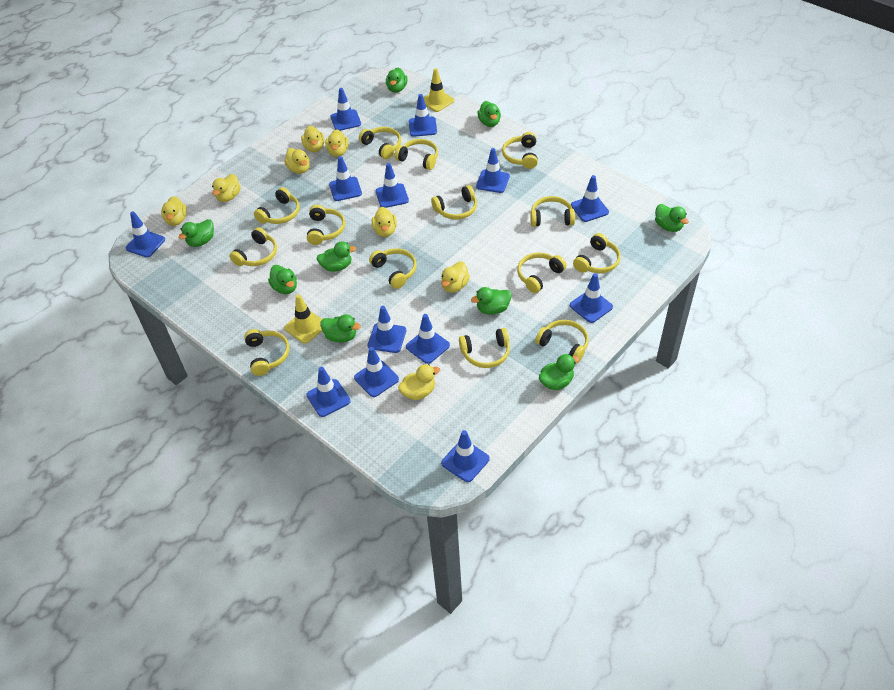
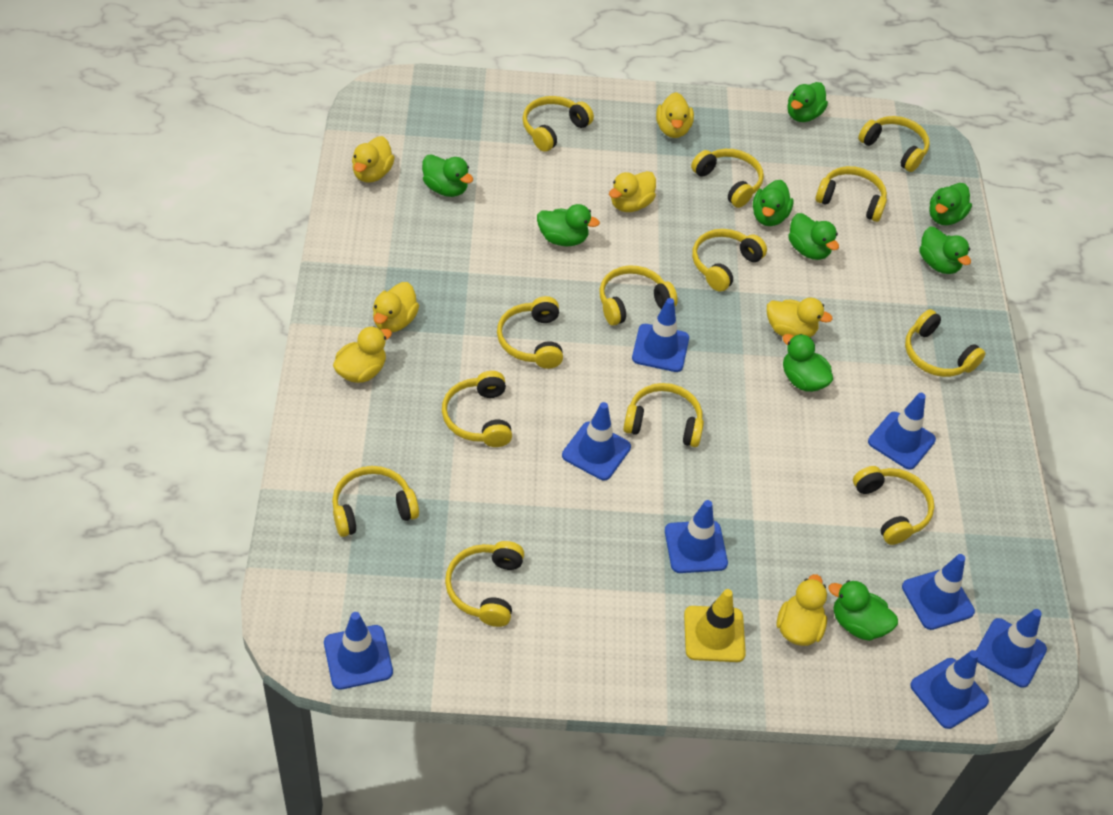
blue traffic cone: 13 -> 8
yellow duck: 8 -> 7
yellow headphones: 14 -> 13
yellow traffic cone: 2 -> 1

